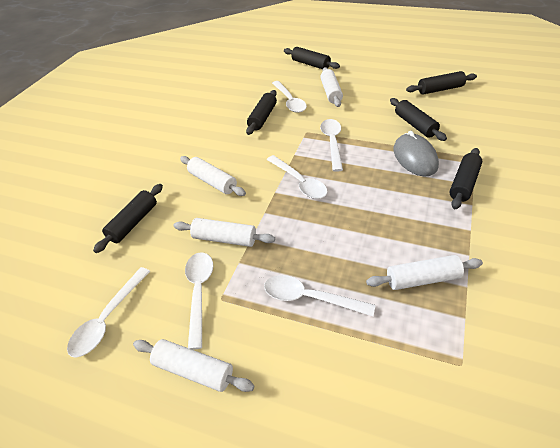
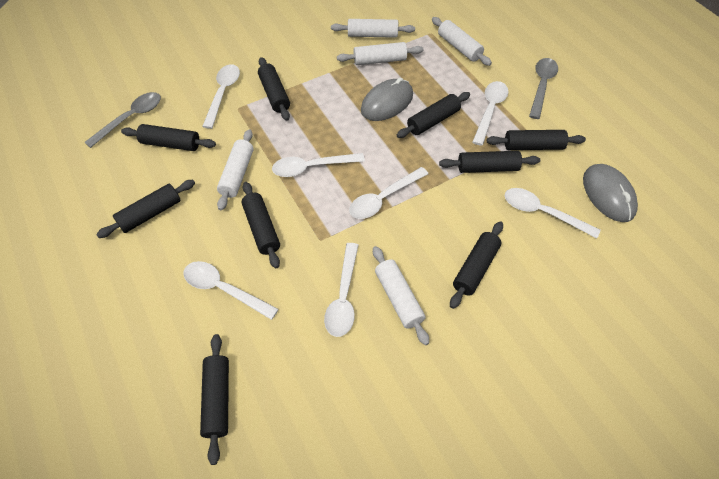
black rolling pin: 6 -> 9
grey mouse: 1 -> 2
grey spoon: 0 -> 2
white spoon: 6 -> 7

